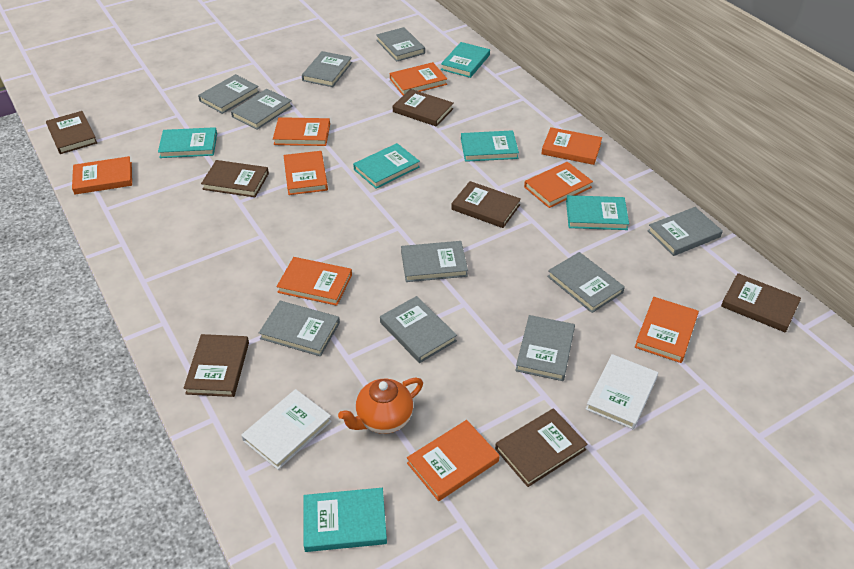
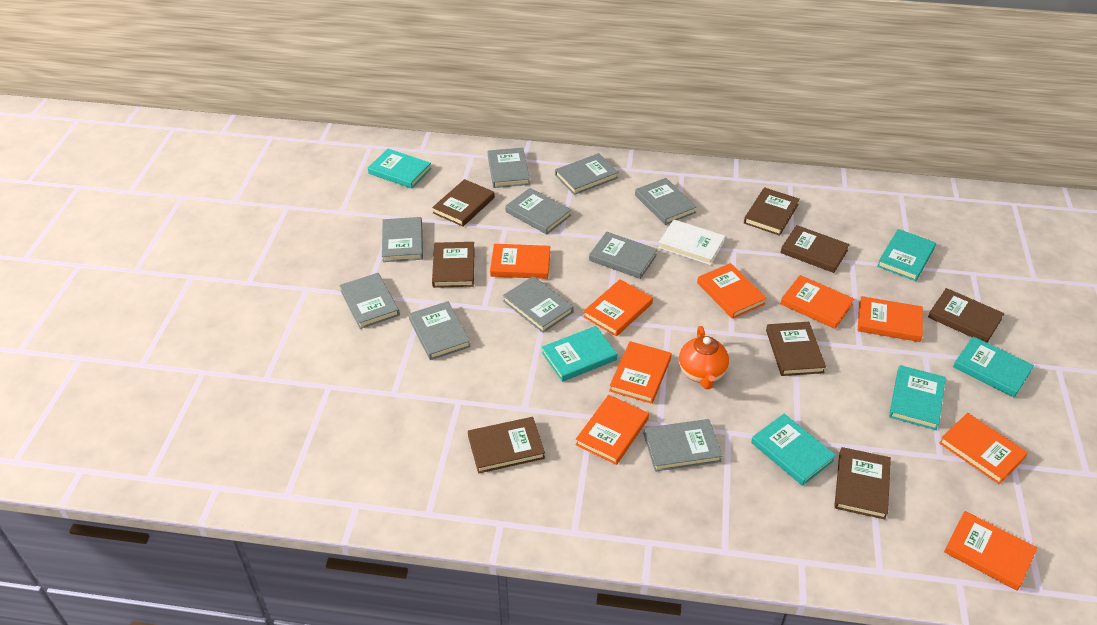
brown book: 7 -> 8
white book: 2 -> 1

